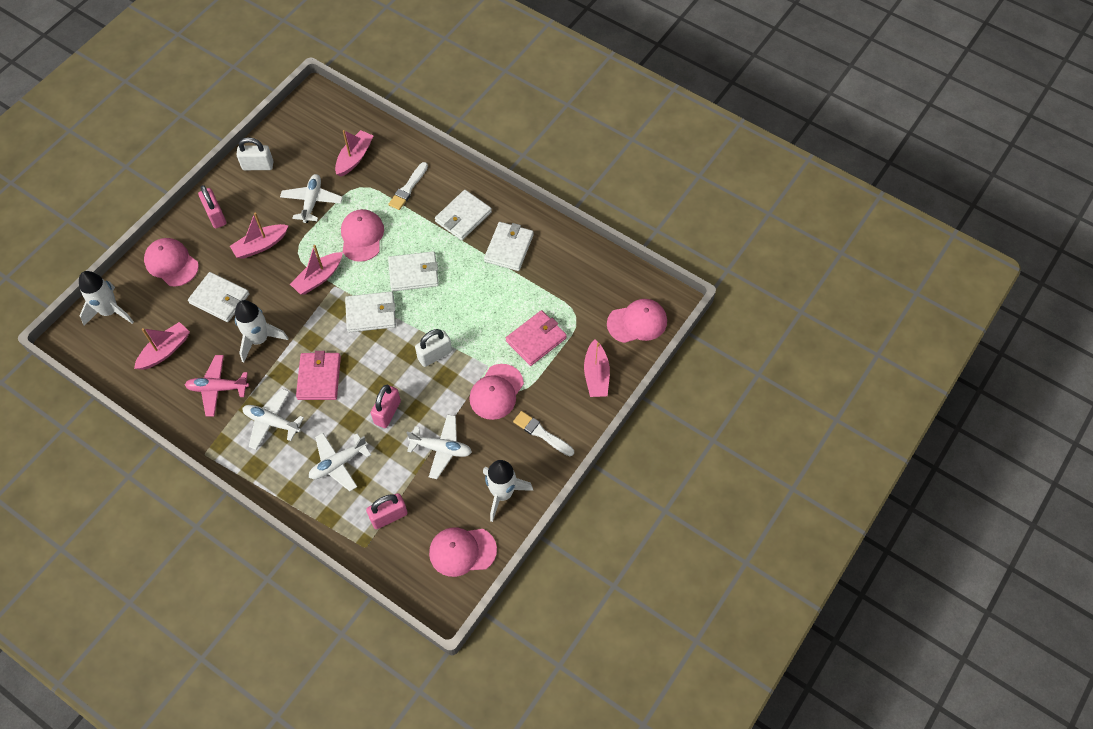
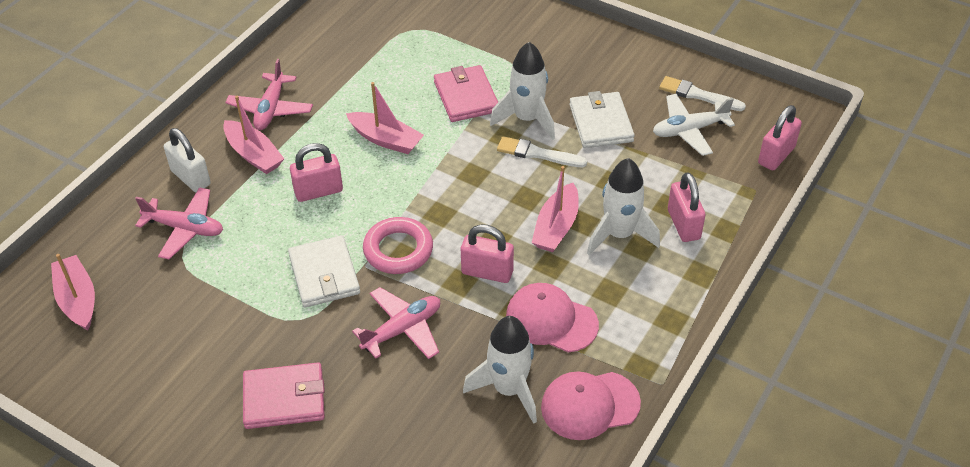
pink boat: 5 -> 4
pink cap: 5 -> 2
pink padlock: 3 -> 4
pink plane: 1 -> 3
pink ring: 0 -> 1
white padlock: 2 -> 1
white plane: 4 -> 1
white wallet: 5 -> 2

